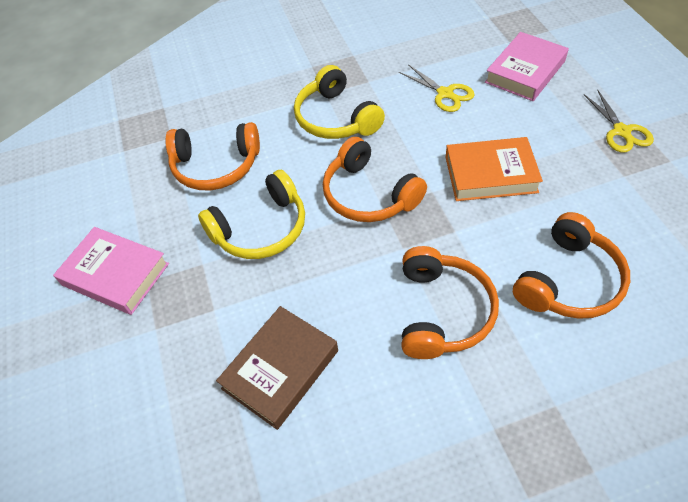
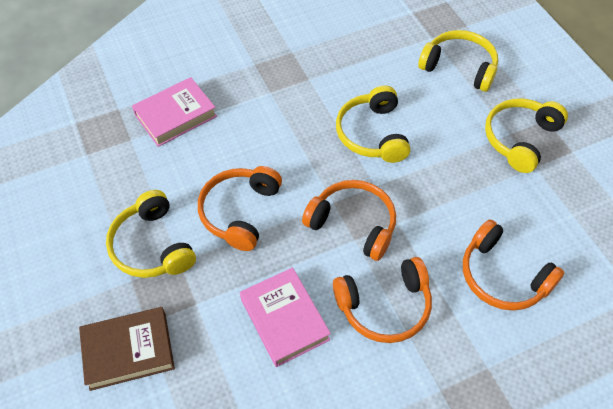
orange book: 1 -> 0
yellow headphones: 2 -> 4
yellow scissors: 2 -> 0

